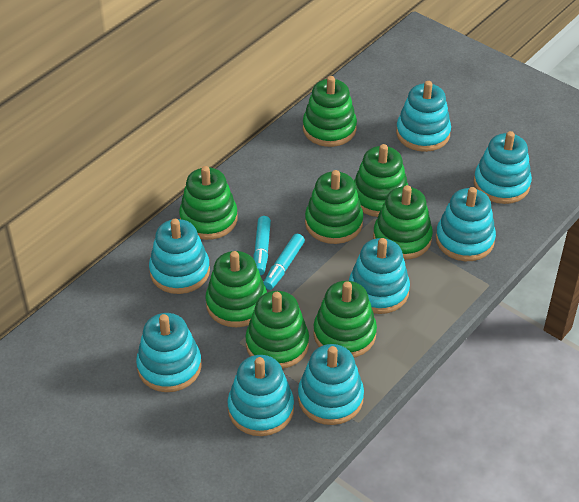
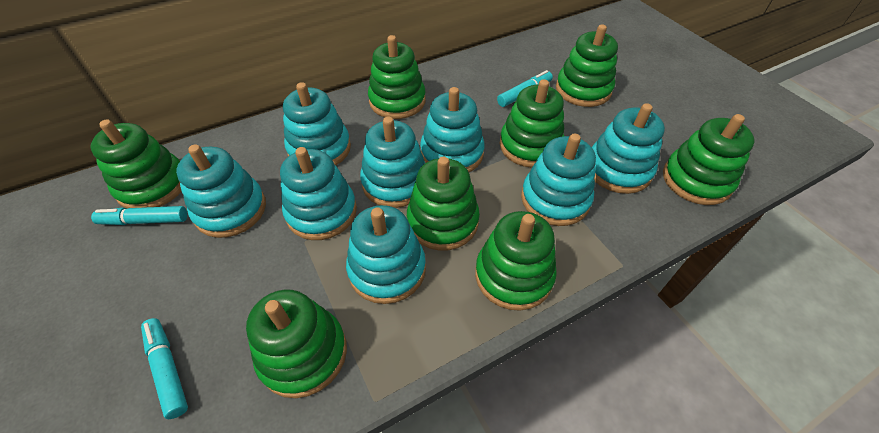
turquoise marker: 2 -> 3

